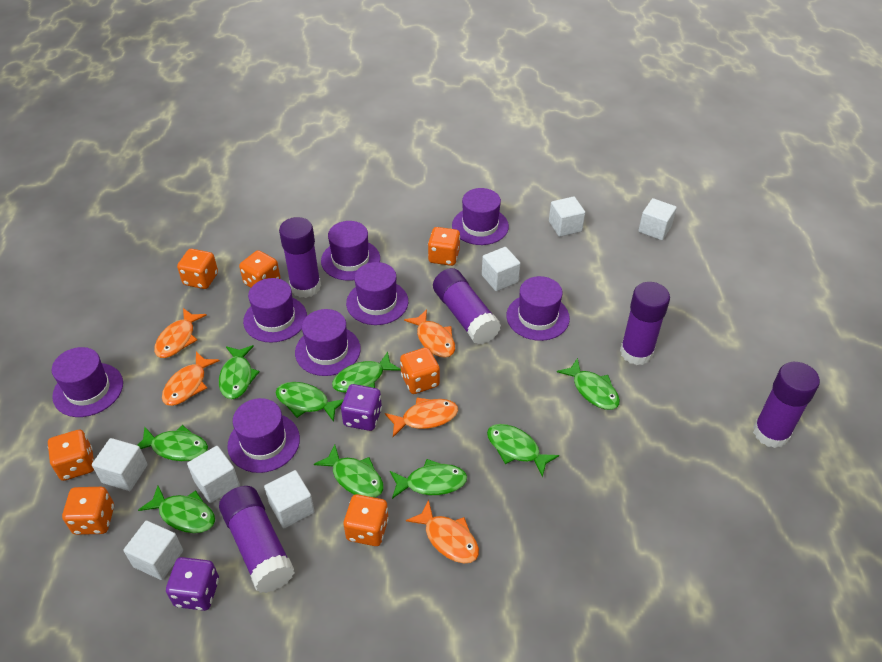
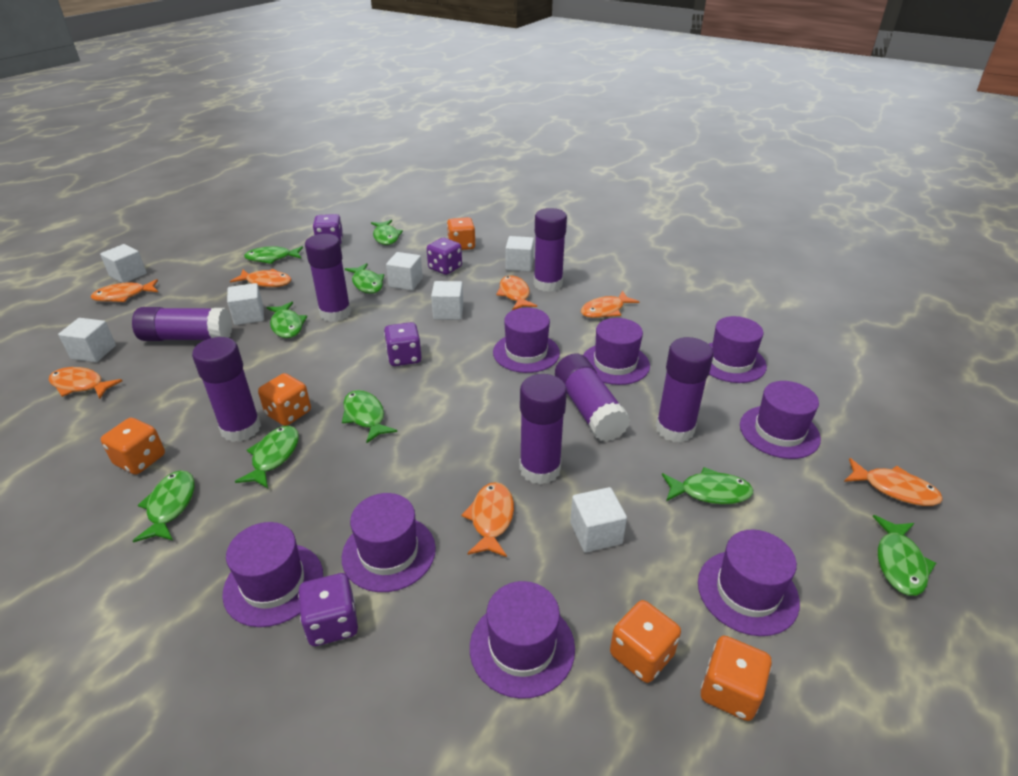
orange dice: 7 -> 5
orange fish: 5 -> 7
purple dice: 2 -> 4
purple glue stick: 5 -> 7

